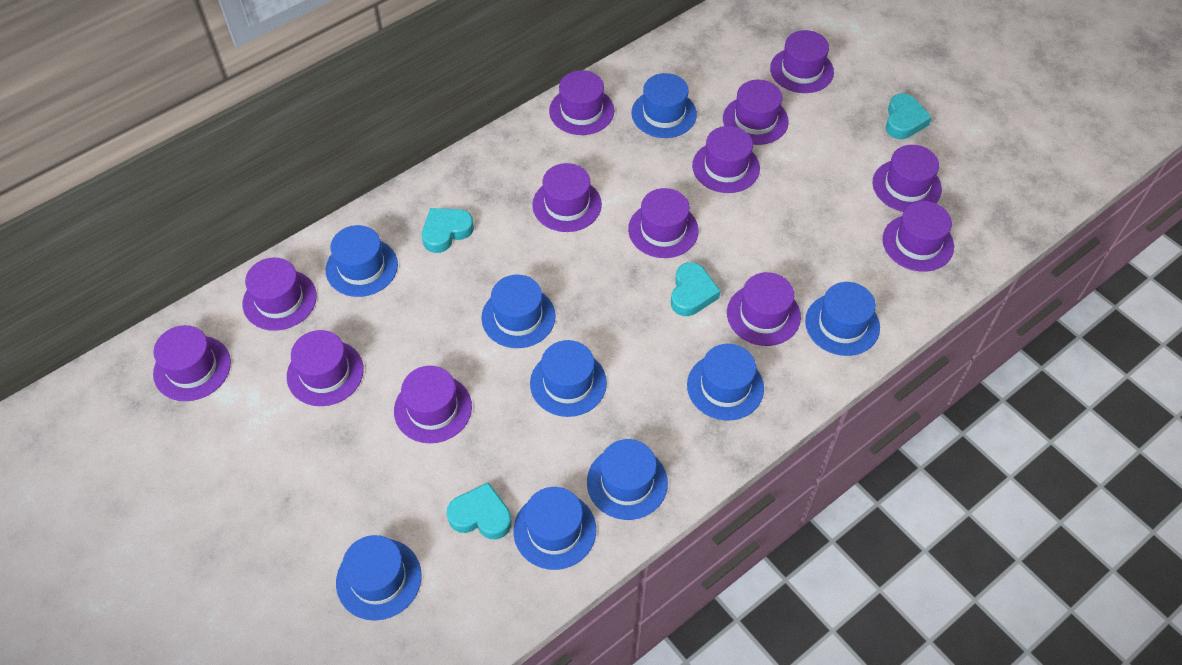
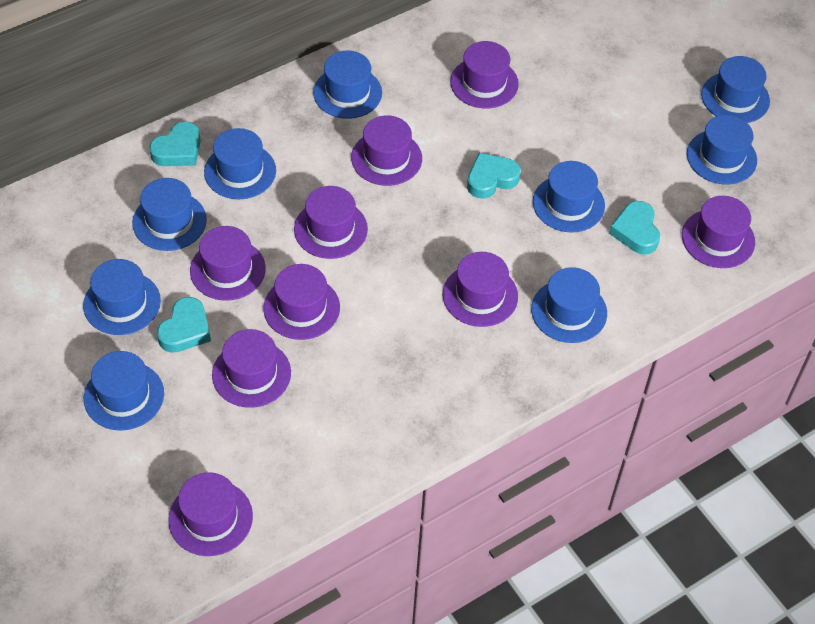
purple hat: 13 -> 9

